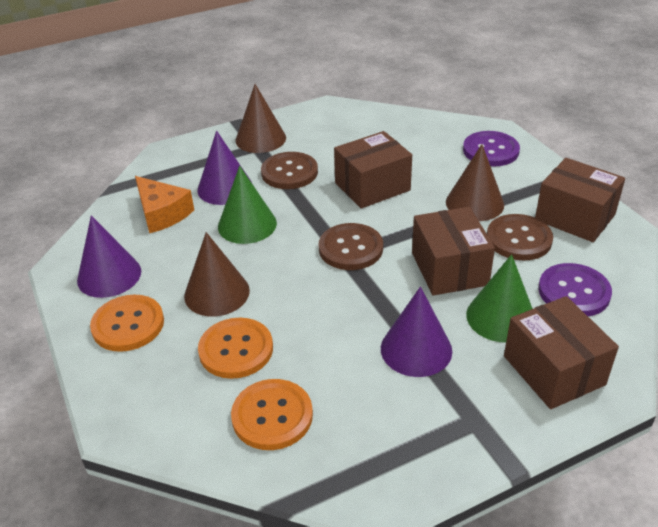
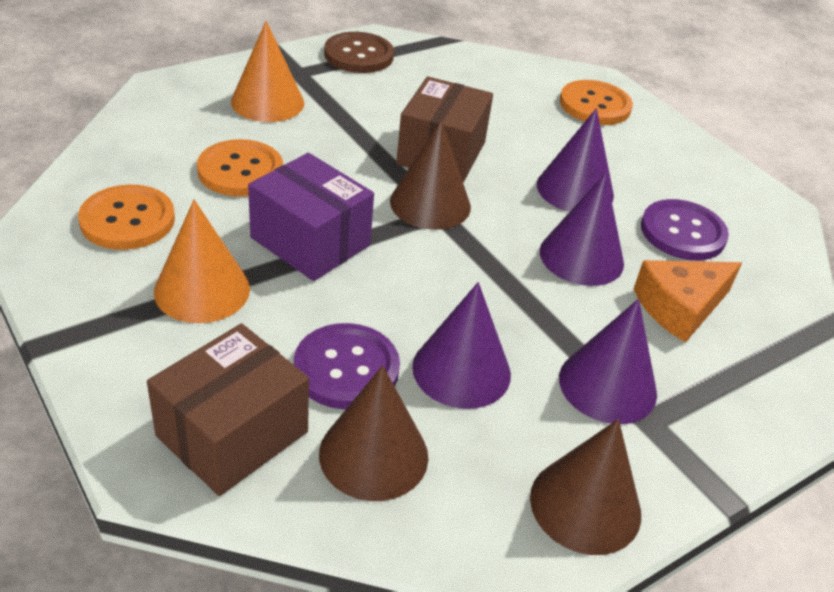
brown box: 4 -> 2
brown button: 3 -> 1
green cone: 2 -> 0
orange cone: 0 -> 2
purple box: 0 -> 1
purple cone: 3 -> 4

